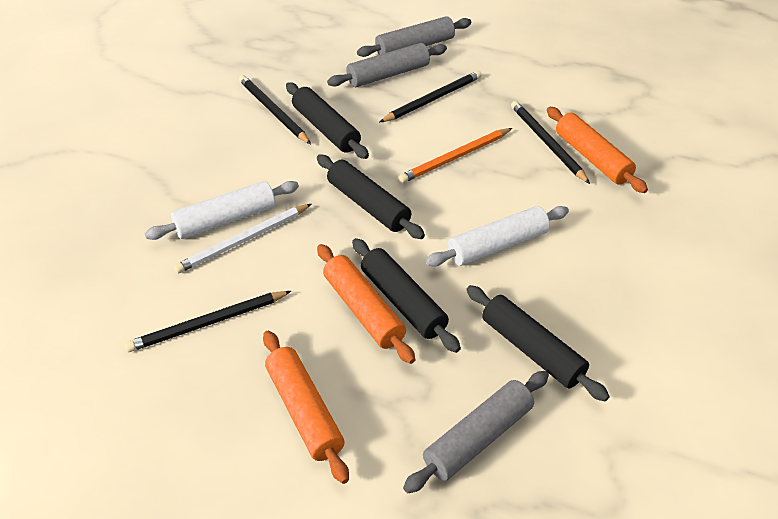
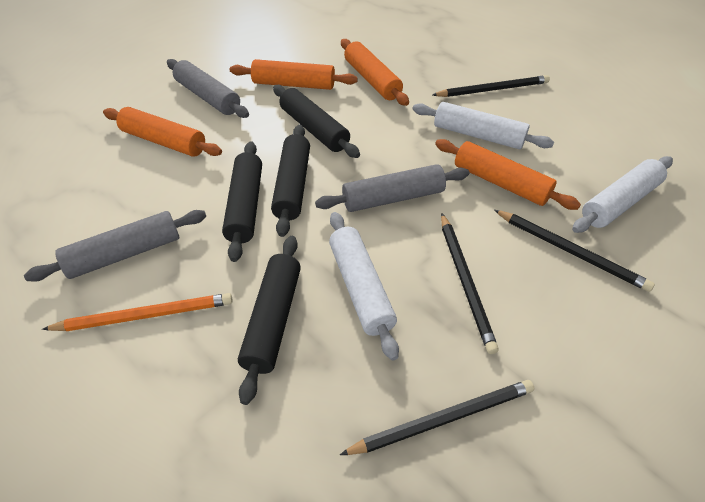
orange rolling pin: 3 -> 4
white pencil: 1 -> 0
white rolling pin: 2 -> 3

